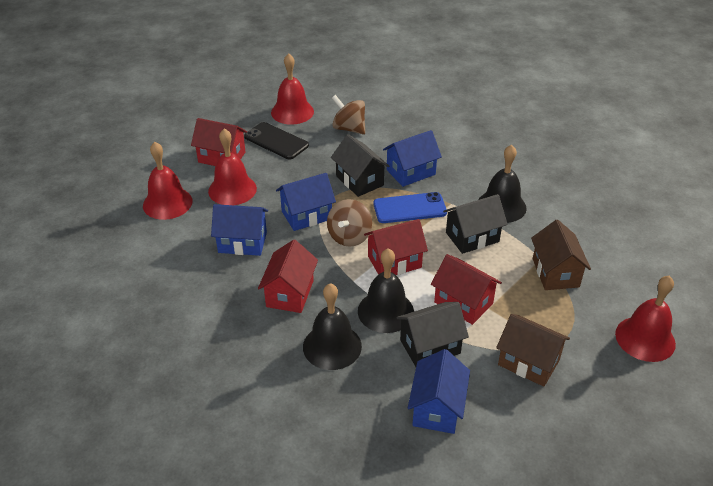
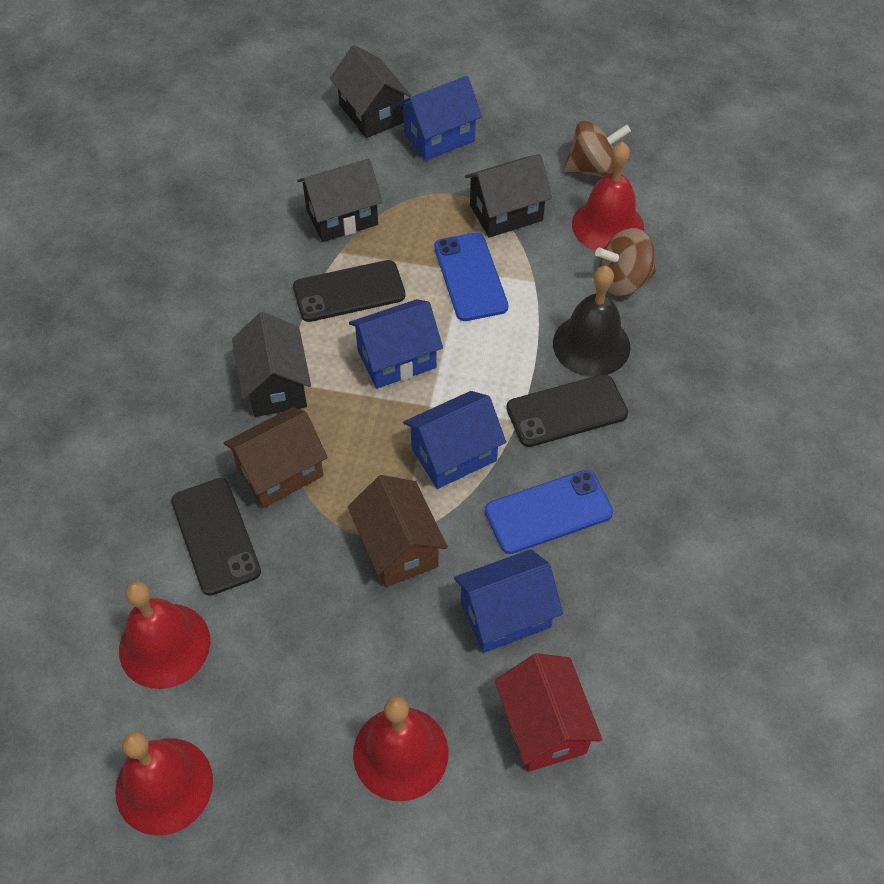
black bell: 3 -> 1
black house: 3 -> 4
black phone: 1 -> 3
blue phone: 1 -> 2
red house: 4 -> 1

